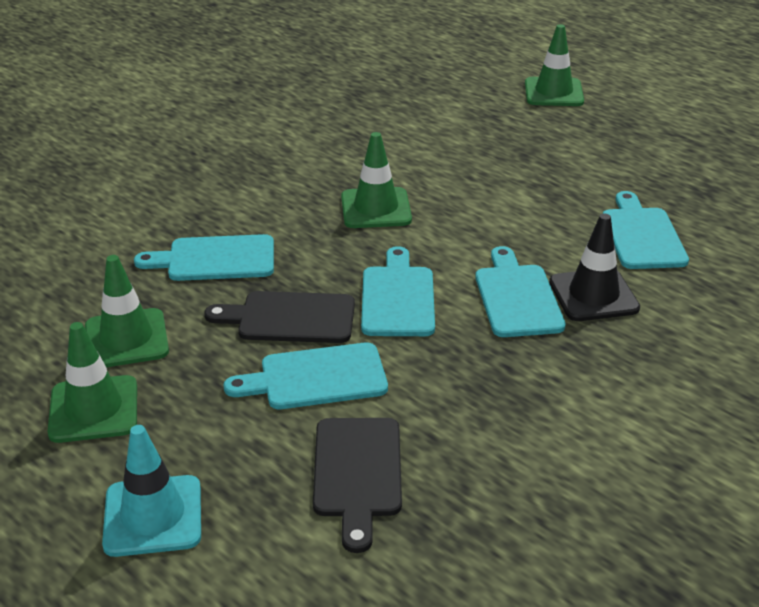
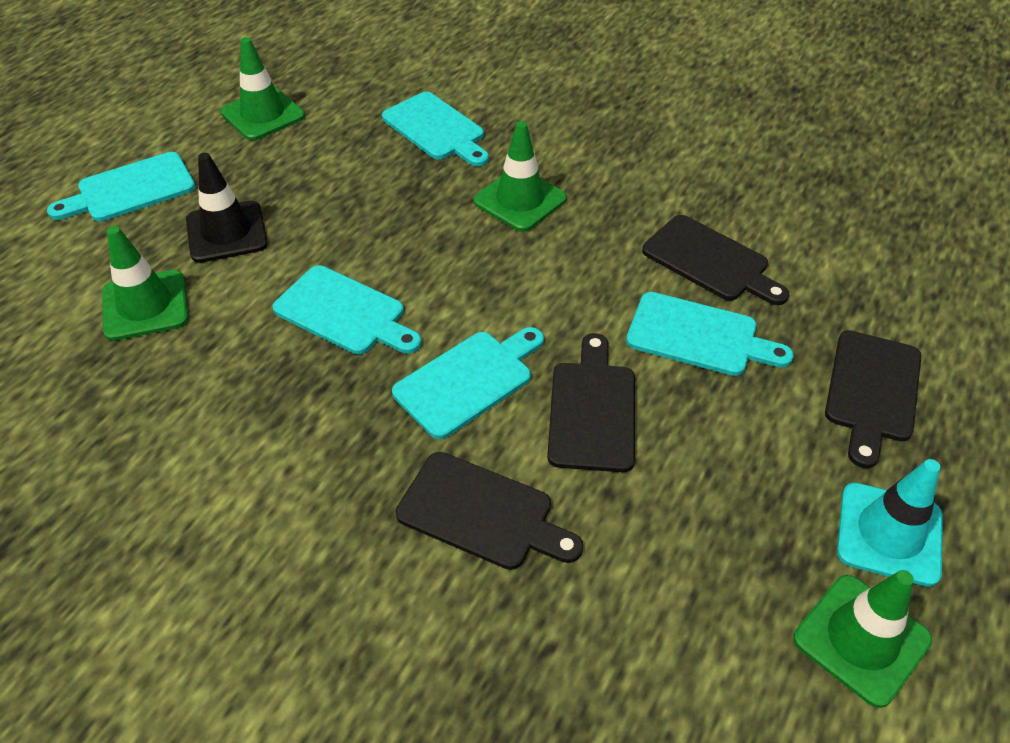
black cutting board: 2 -> 4

